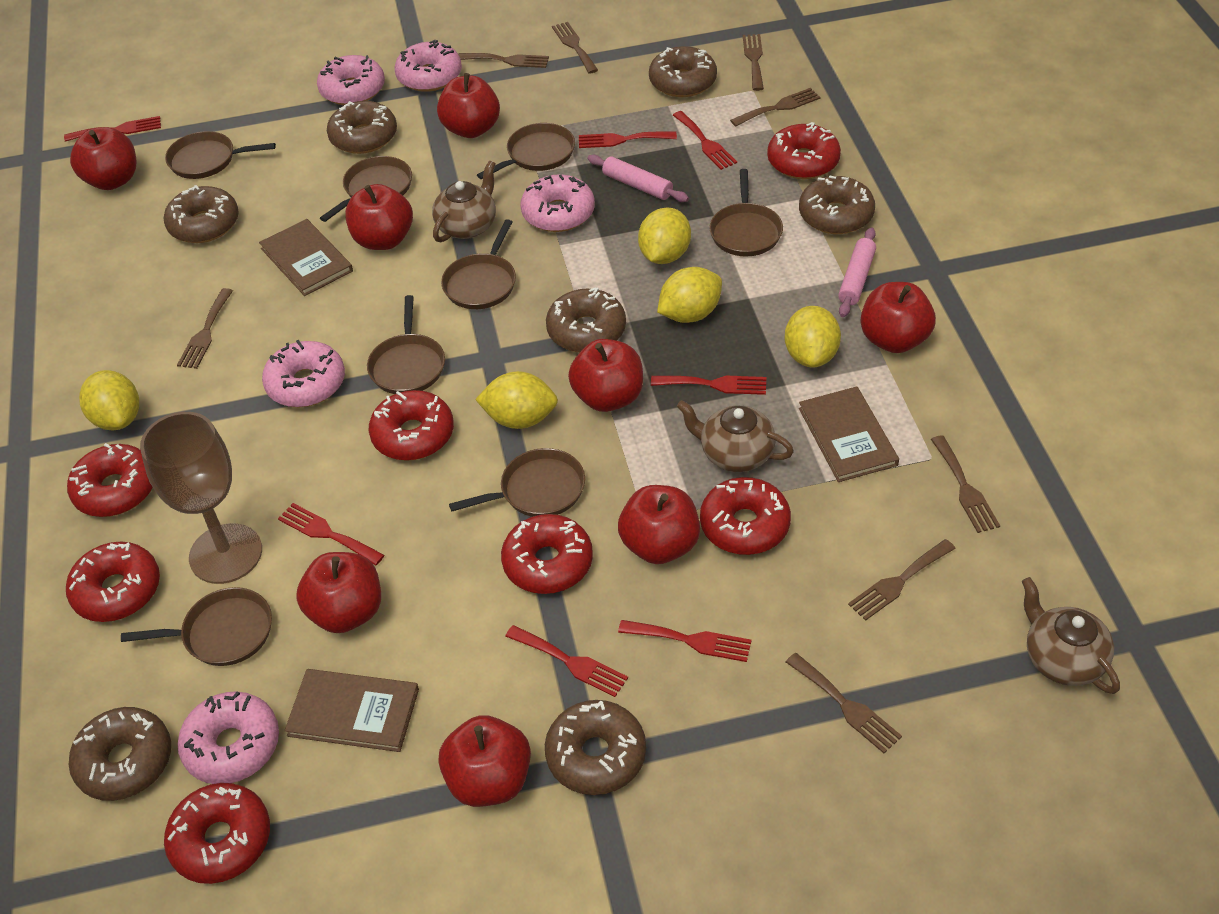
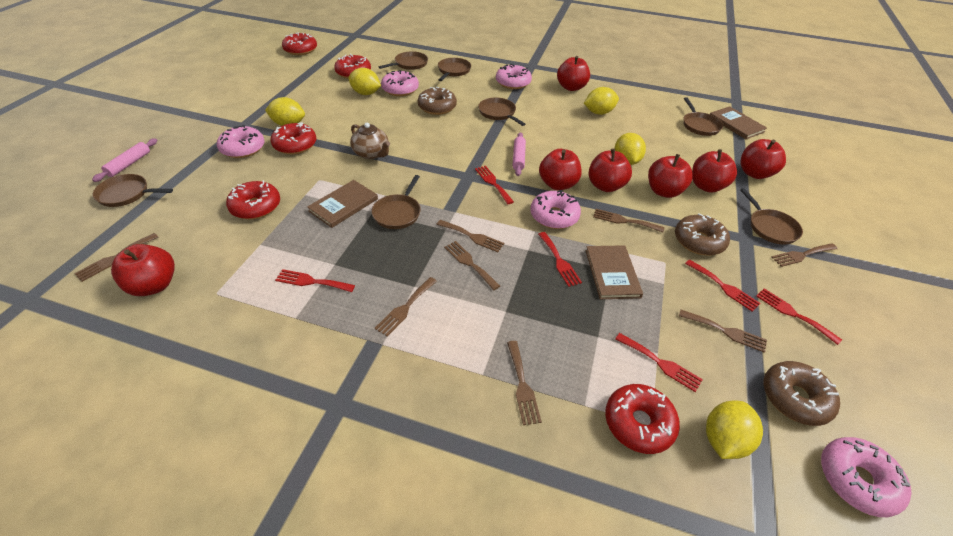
brown donut: 7 -> 3
brown goblet: 1 -> 0
brown pan: 8 -> 7
brown teapot: 3 -> 1
red apple: 8 -> 7
red donut: 7 -> 5
red fork: 7 -> 6

